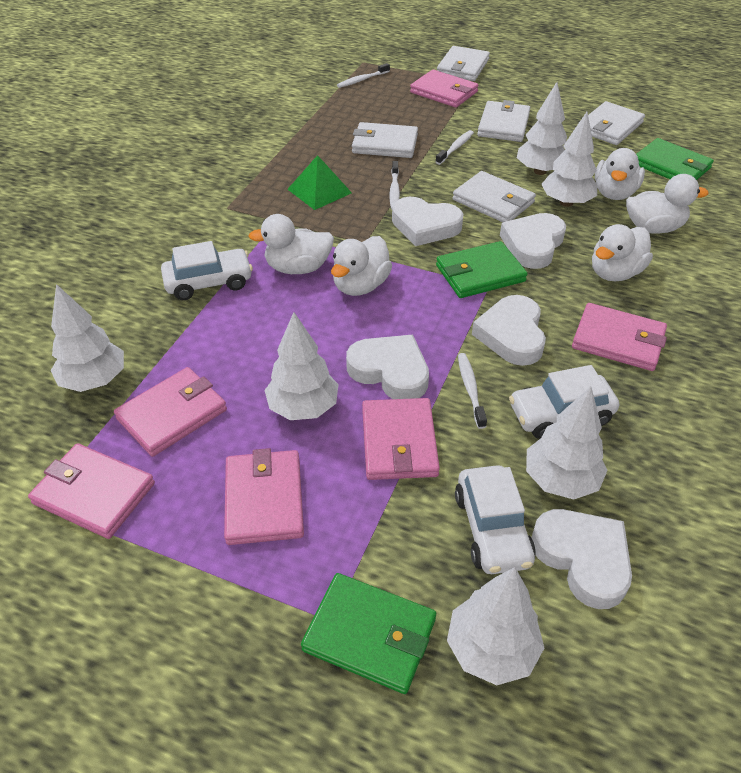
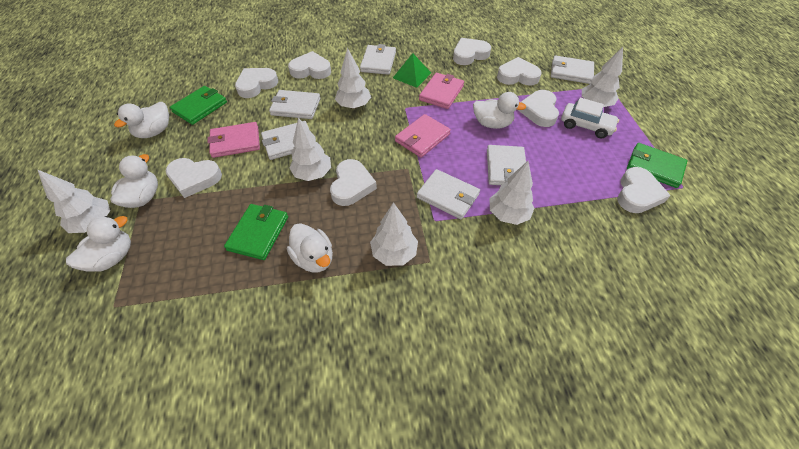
pink wallet: 6 -> 3
white car: 3 -> 1
white heart: 5 -> 8
white toothbrush: 4 -> 0
white wallet: 5 -> 6

